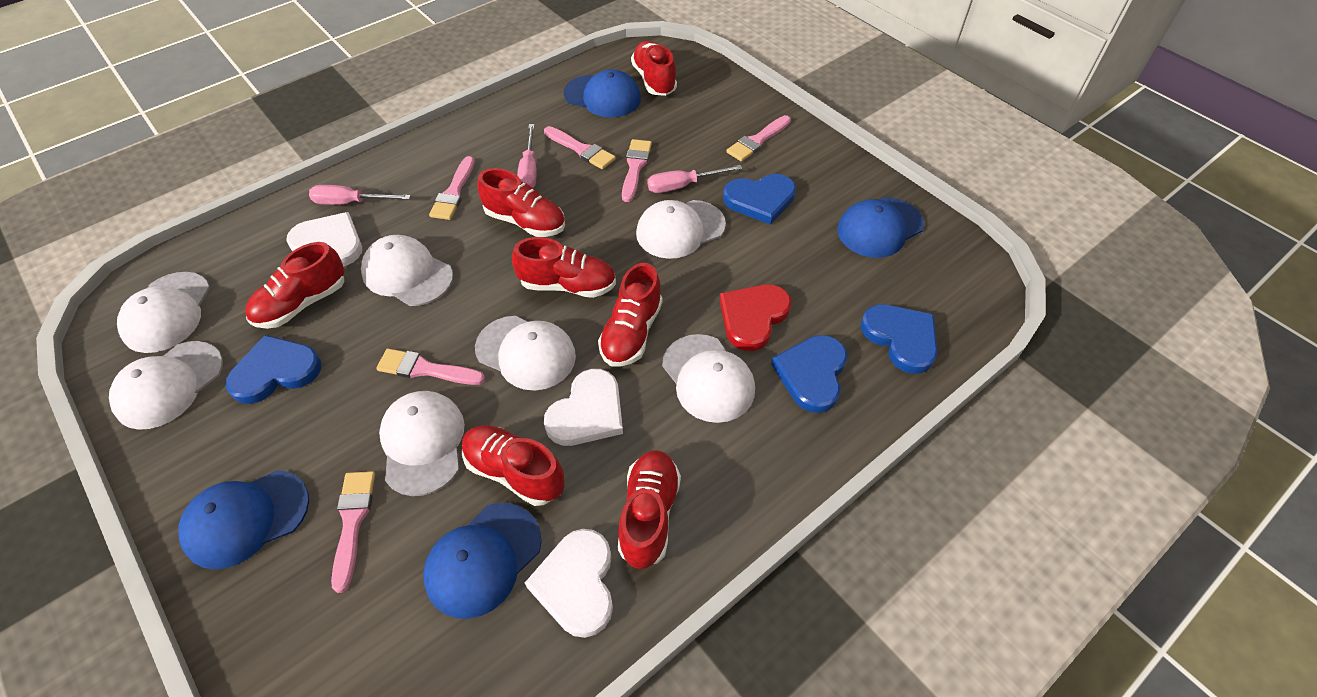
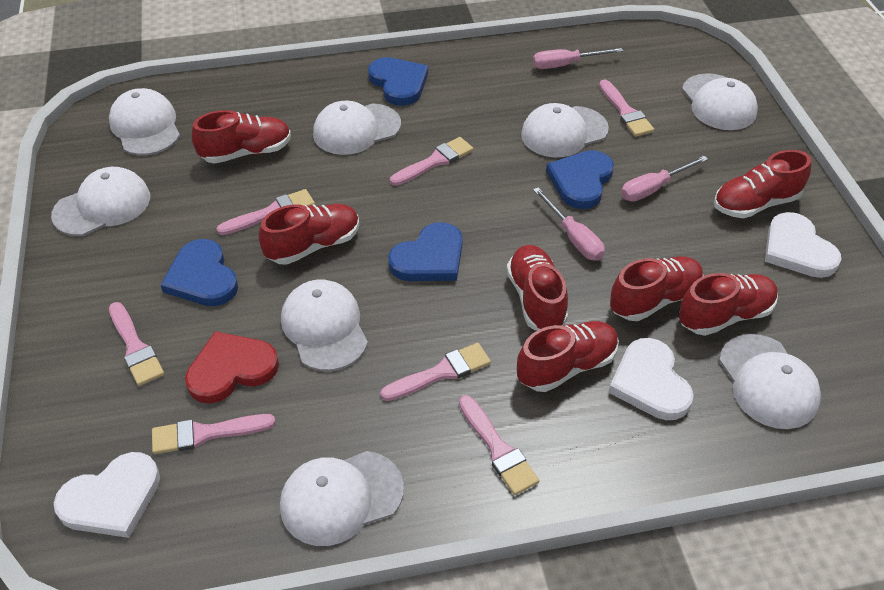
blue cap: 4 -> 0
pink brush: 6 -> 7
white cap: 7 -> 8

